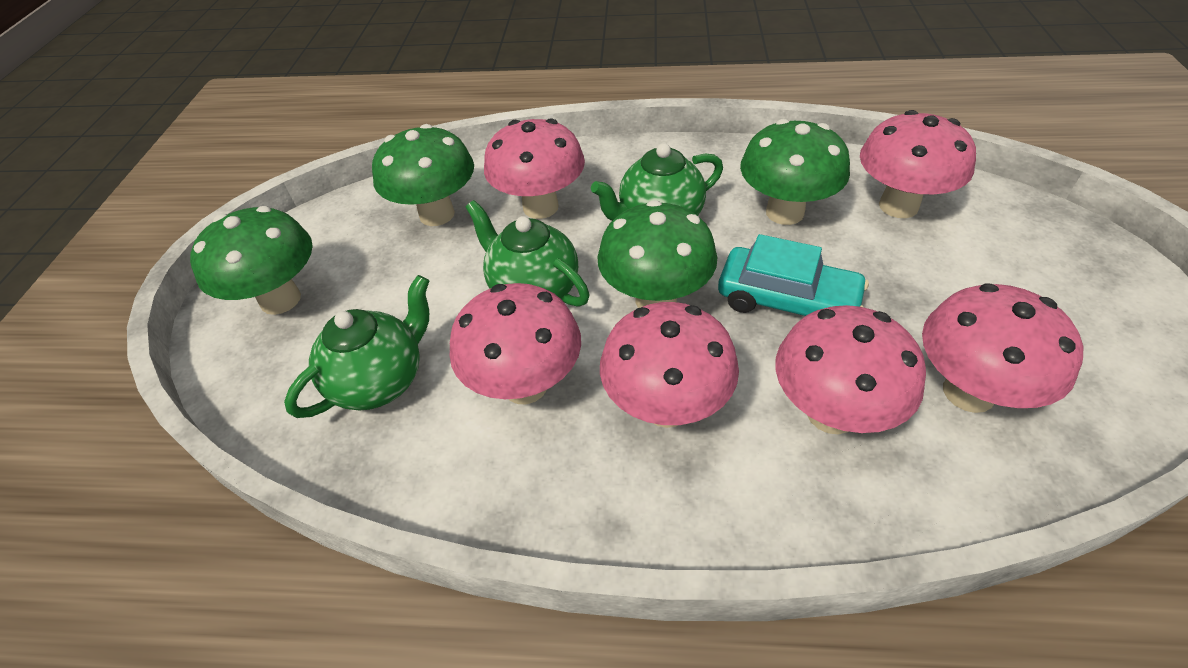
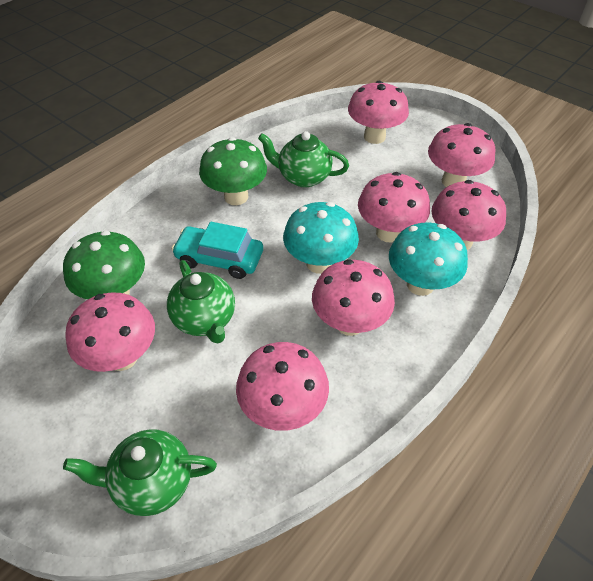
green mushroom: 4 -> 2
pink mushroom: 6 -> 7
turquoise mushroom: 0 -> 2

